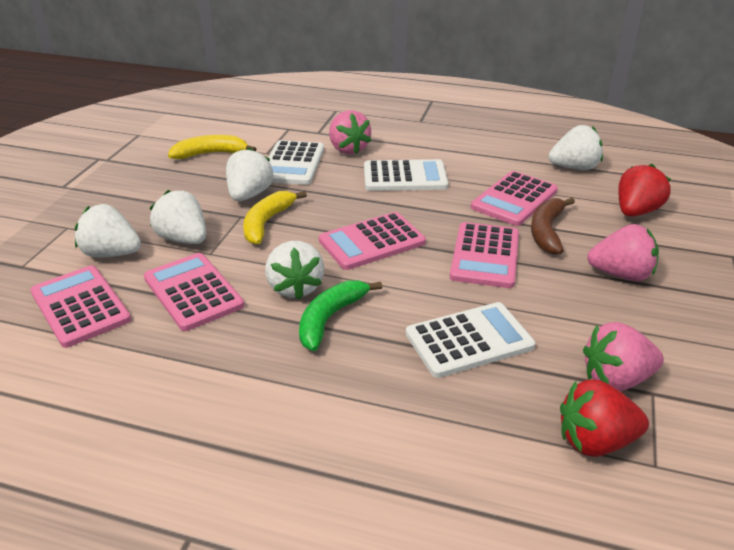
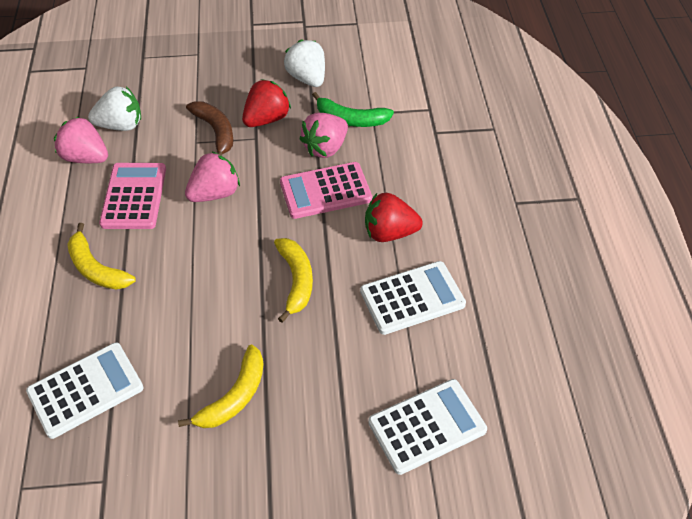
pink calculator: 5 -> 2
white strawberry: 5 -> 2
yellow banana: 2 -> 3

